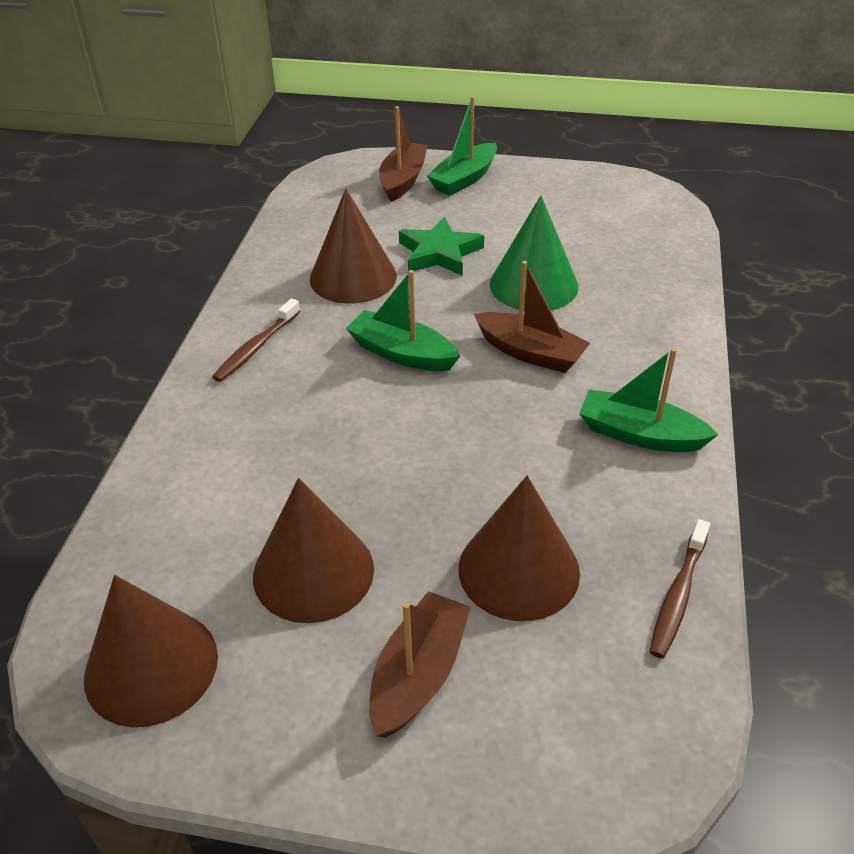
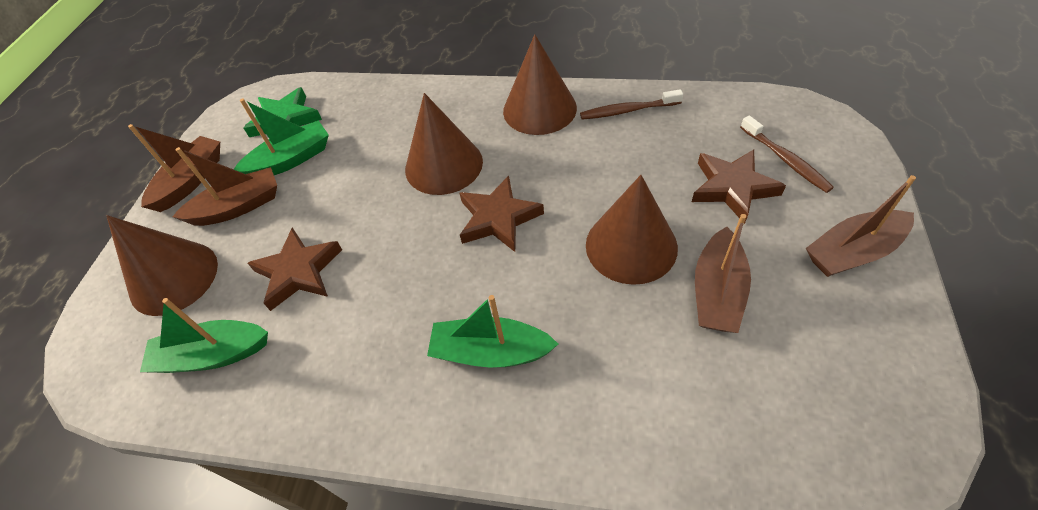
brown boat: 3 -> 4
brown star: 0 -> 3
green cone: 1 -> 0

